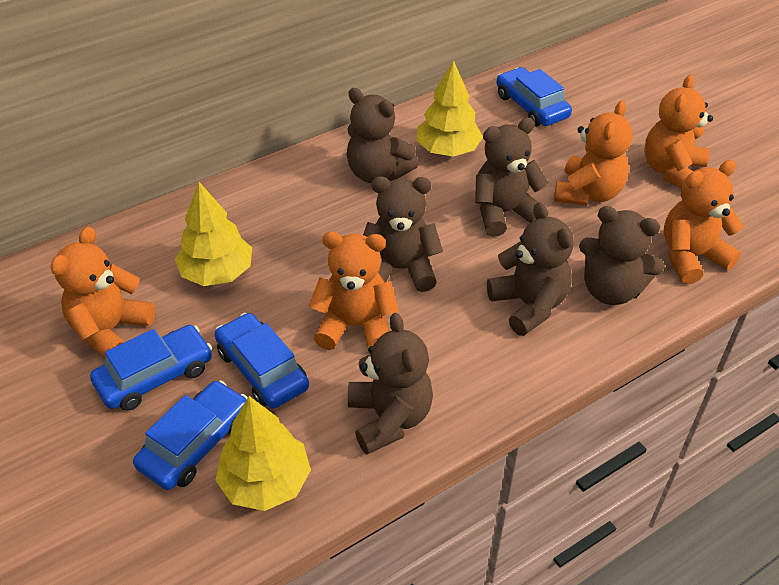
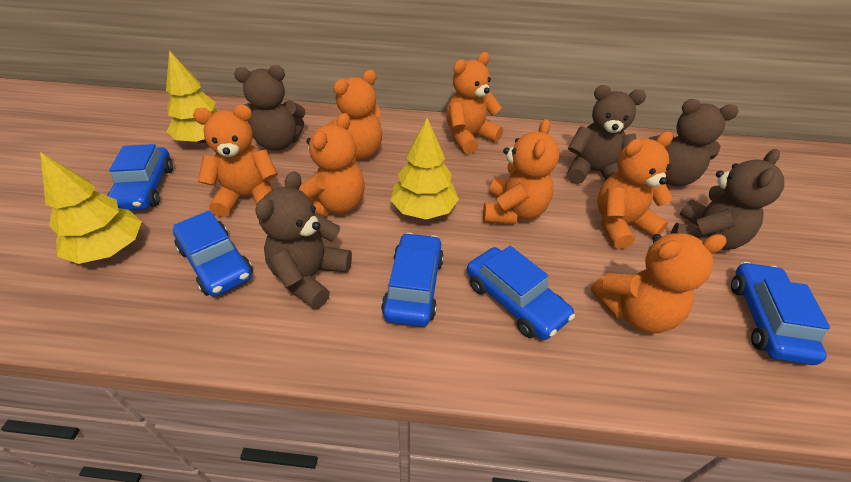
blue car: 4 -> 5
brown teddy bear: 6 -> 5
orange teddy bear: 5 -> 7

